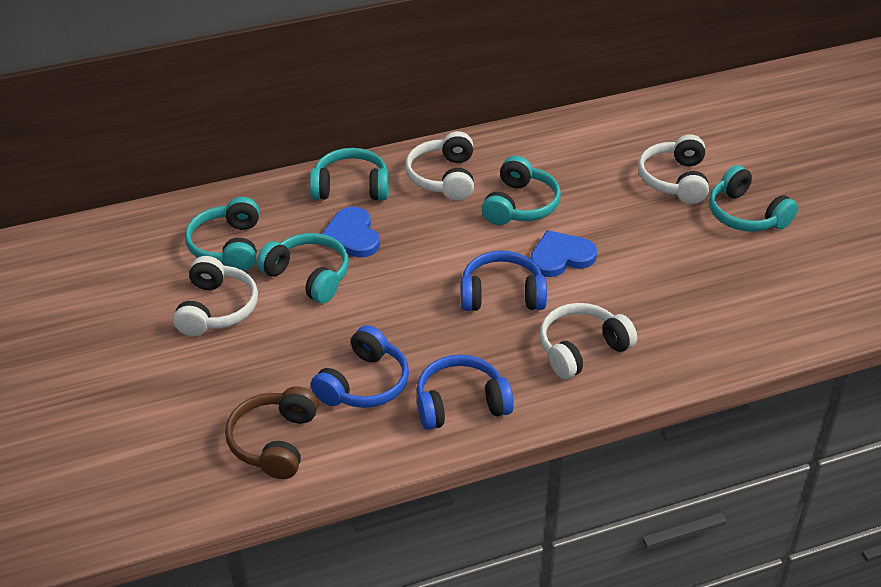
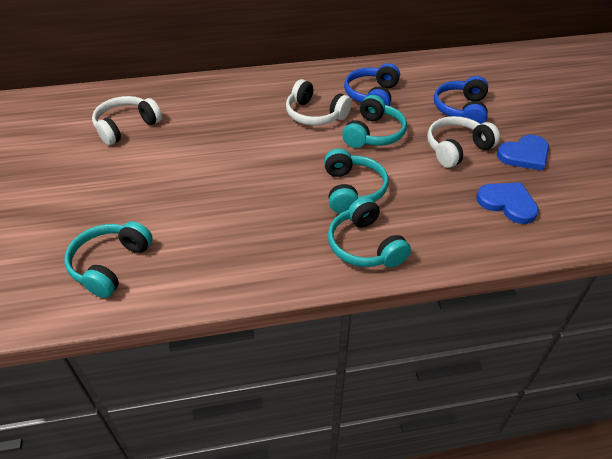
blue headphones: 3 -> 2
brown headphones: 1 -> 0
turquoise headphones: 5 -> 4
white headphones: 4 -> 3

